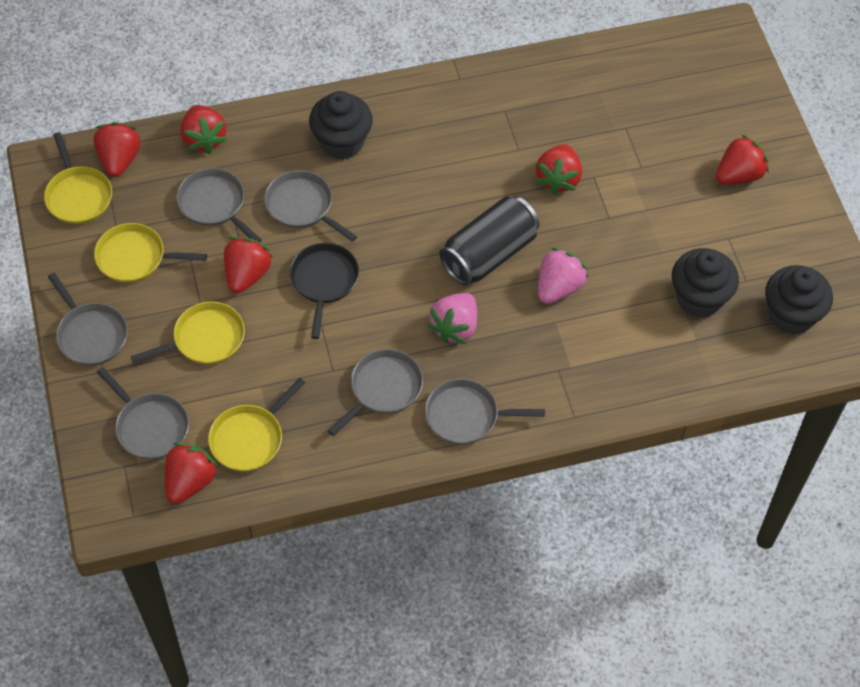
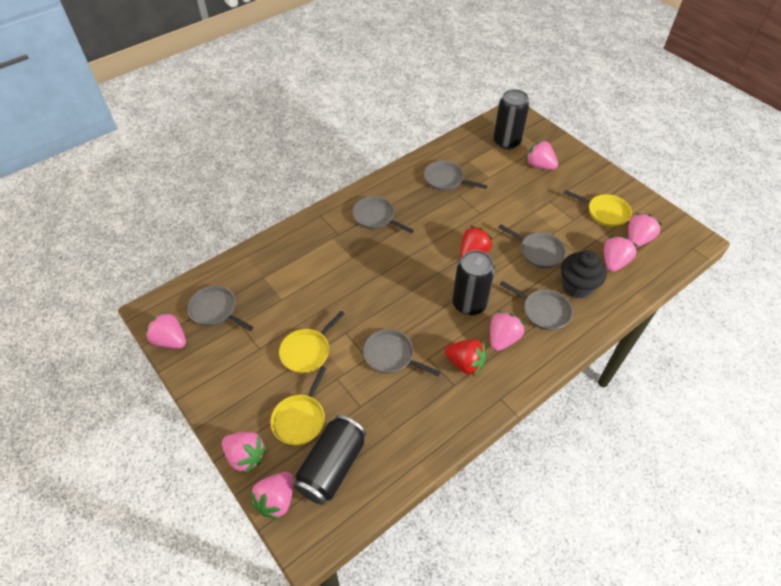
black can: 1 -> 3
black cupcake: 3 -> 1
black pan: 1 -> 0
pink strawberry: 2 -> 7
red strawberry: 6 -> 2
yellow pan: 4 -> 3

